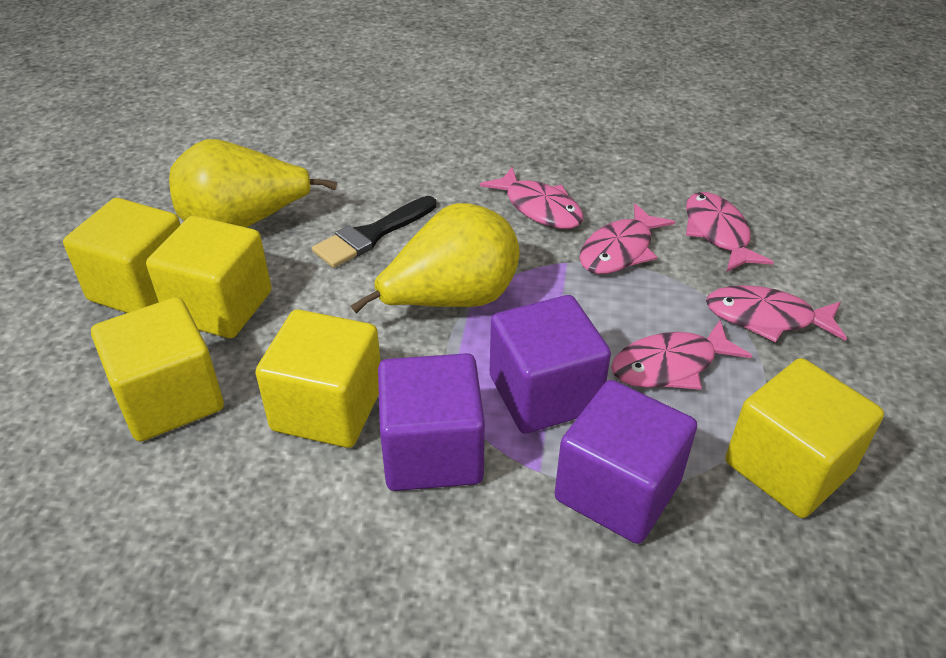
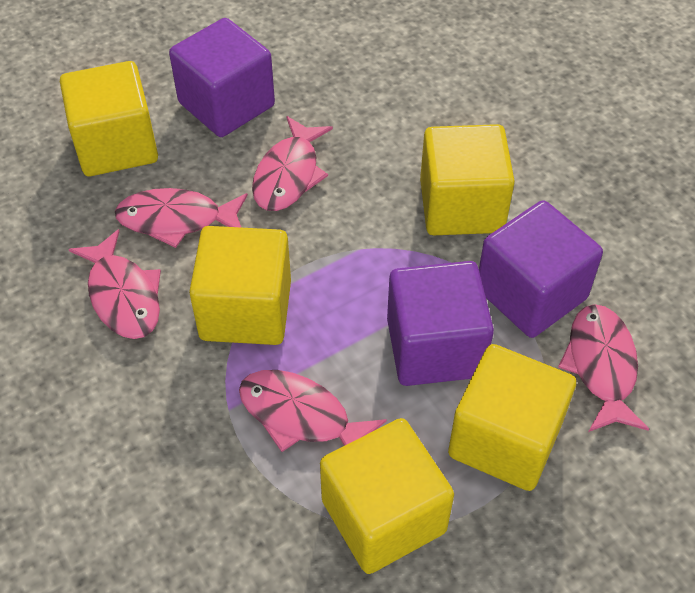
black brush: 1 -> 0
yellow pear: 2 -> 0

